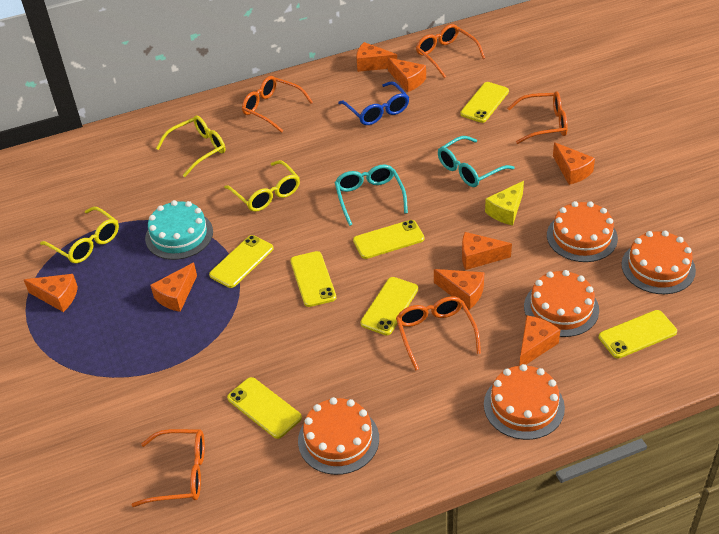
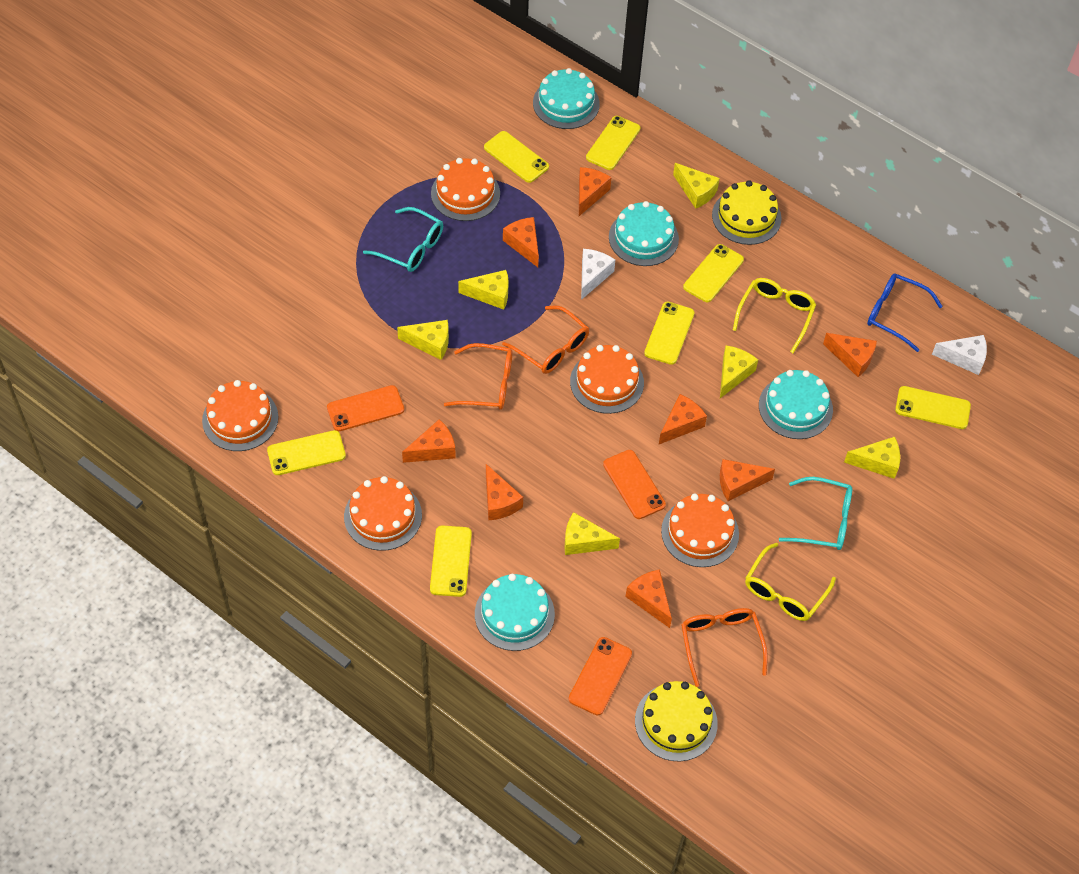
orange glasses: 5 -> 3
orange phone: 0 -> 3
turquoise cake: 1 -> 4
white cheese: 0 -> 2
yellow cake: 0 -> 2
yellow cheese: 1 -> 6
yellow glasses: 3 -> 2

